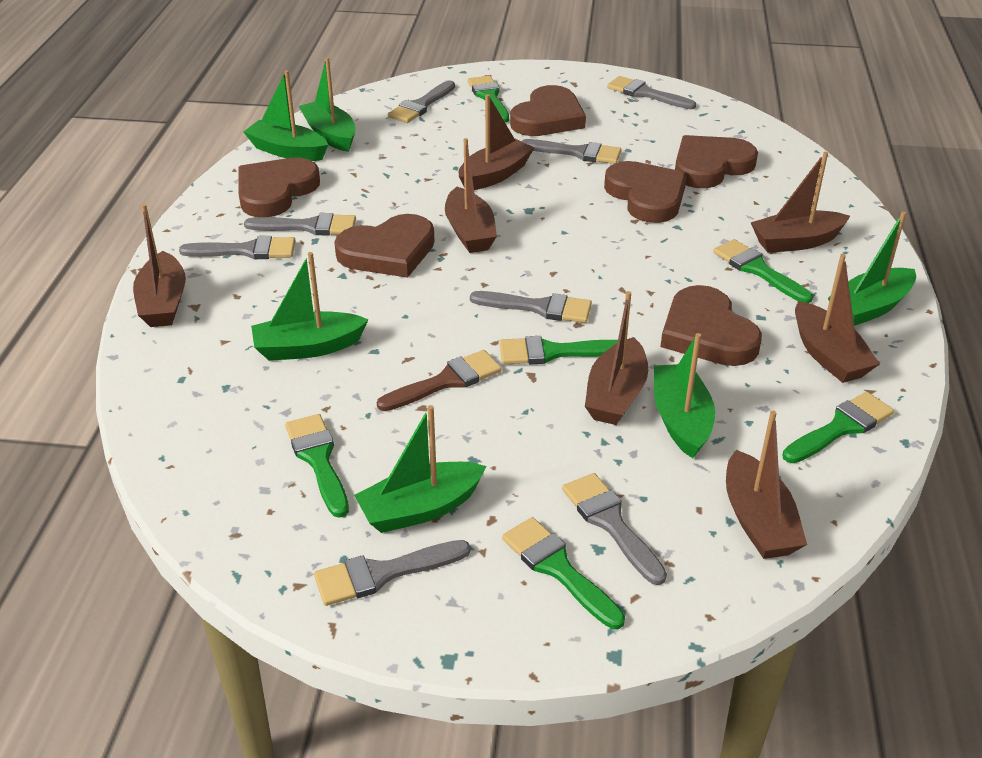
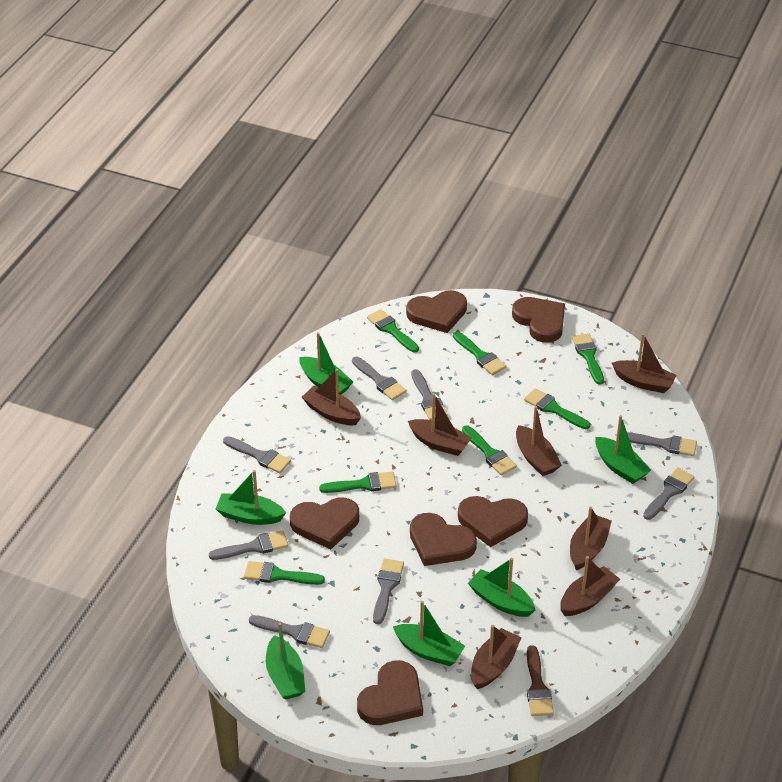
green brush: 6 -> 7

